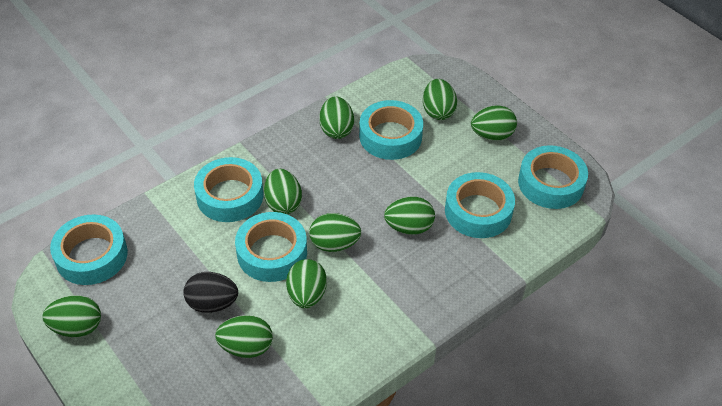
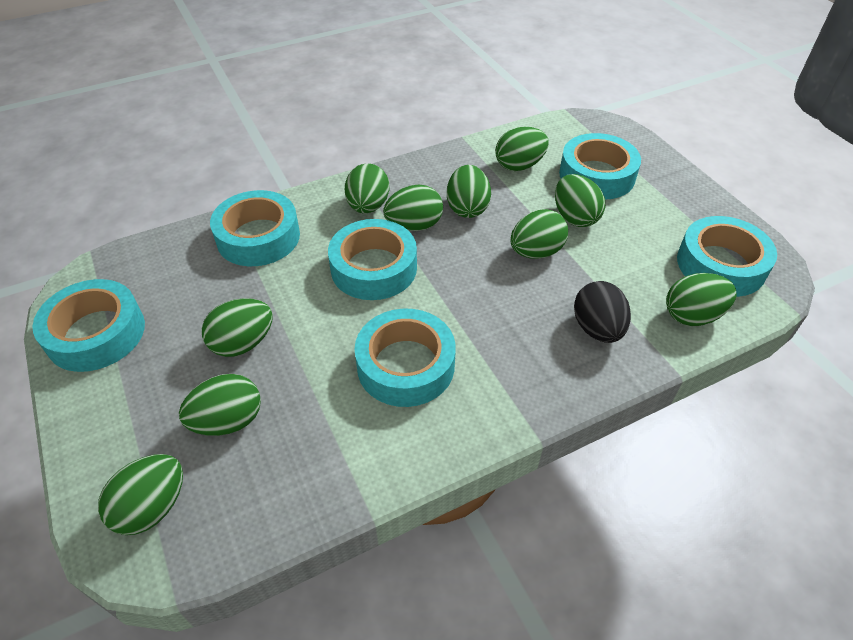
green egg: 9 -> 10

